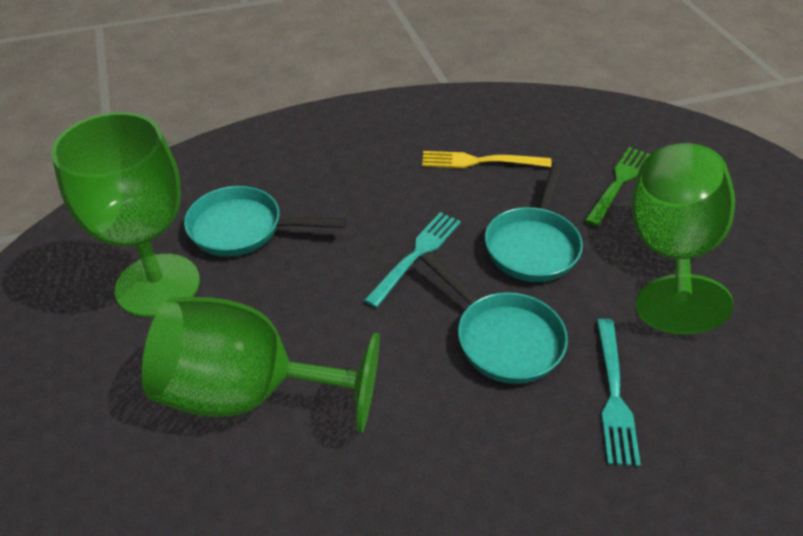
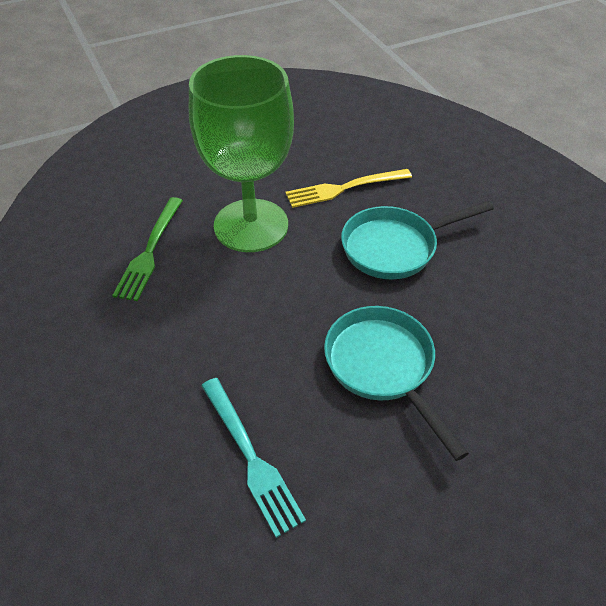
green goblet: 3 -> 1
turquoise fork: 2 -> 1
turquoise pan: 3 -> 2

